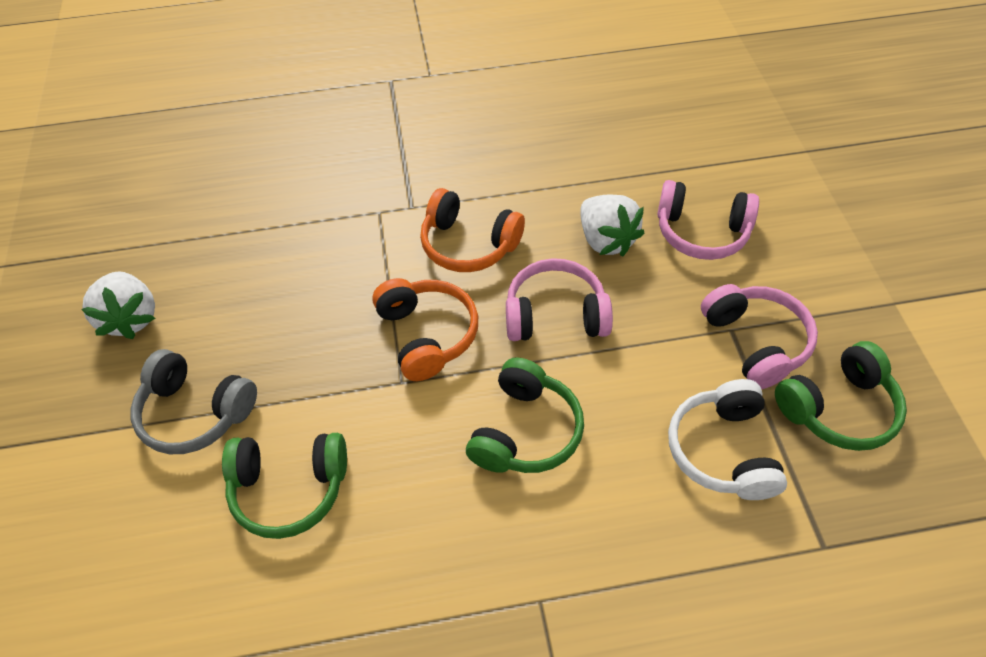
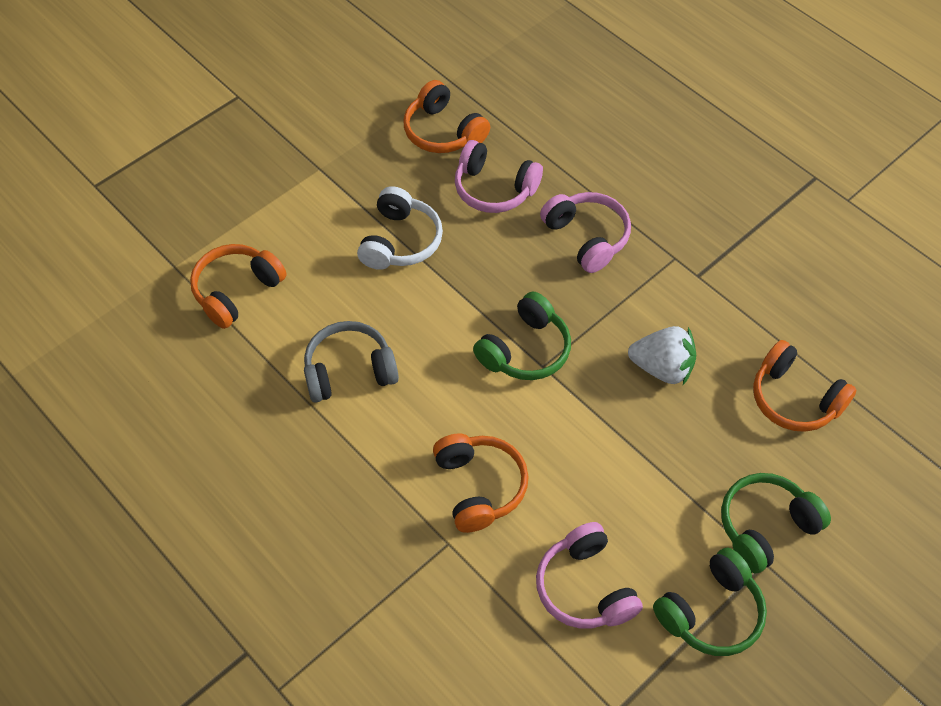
orange headphones: 2 -> 4
white strawberry: 2 -> 1

